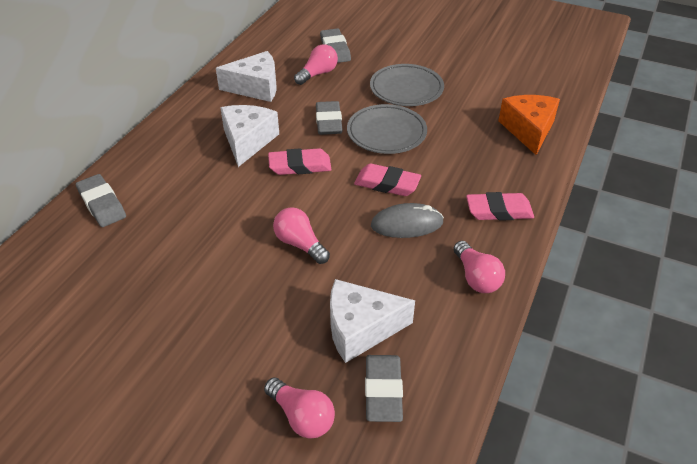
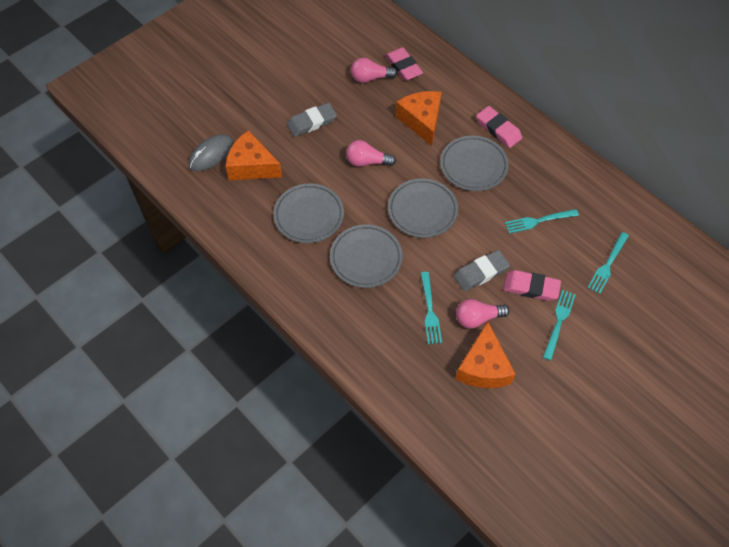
grey eraser: 4 -> 2
grey plate: 2 -> 4
orange cheese: 1 -> 3
pink light bulb: 4 -> 3
turquoise fork: 0 -> 4
white cheese: 3 -> 0

